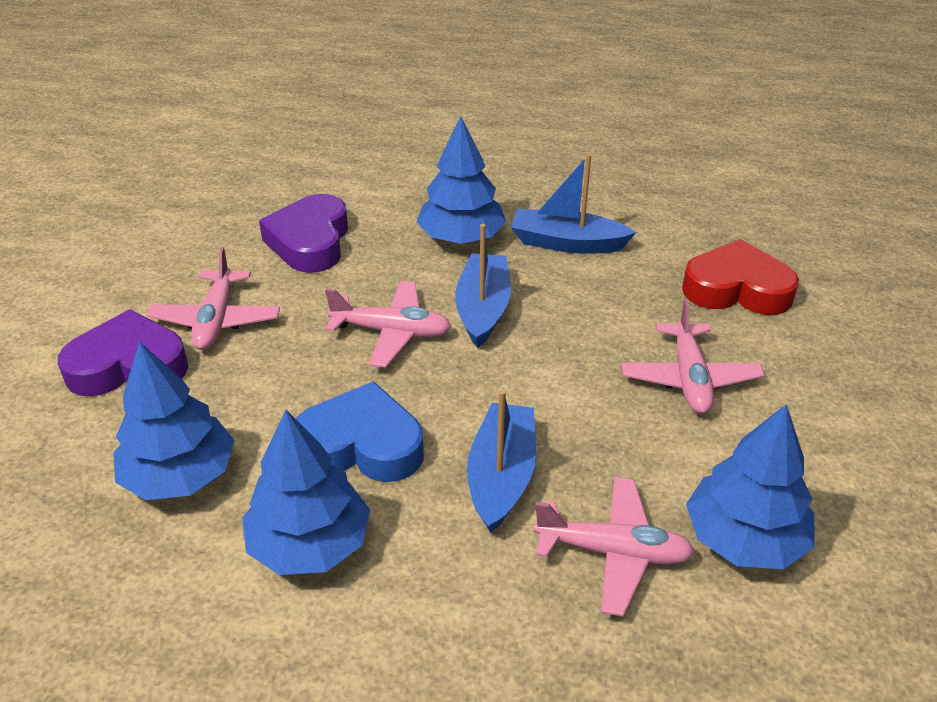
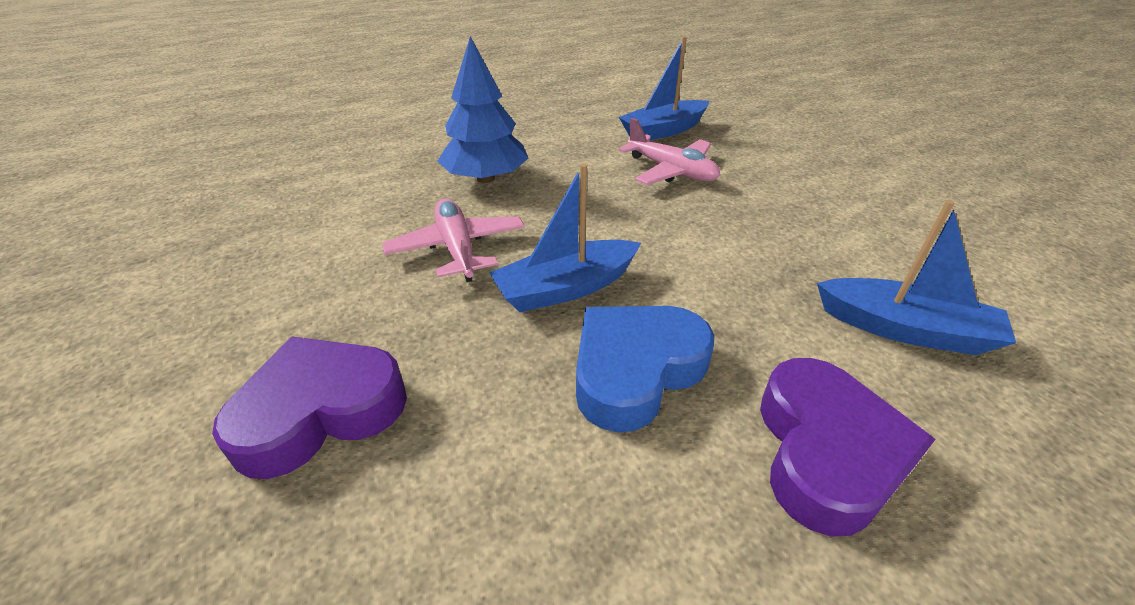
blue tree: 4 -> 1
pink plane: 4 -> 2
red heart: 1 -> 0

